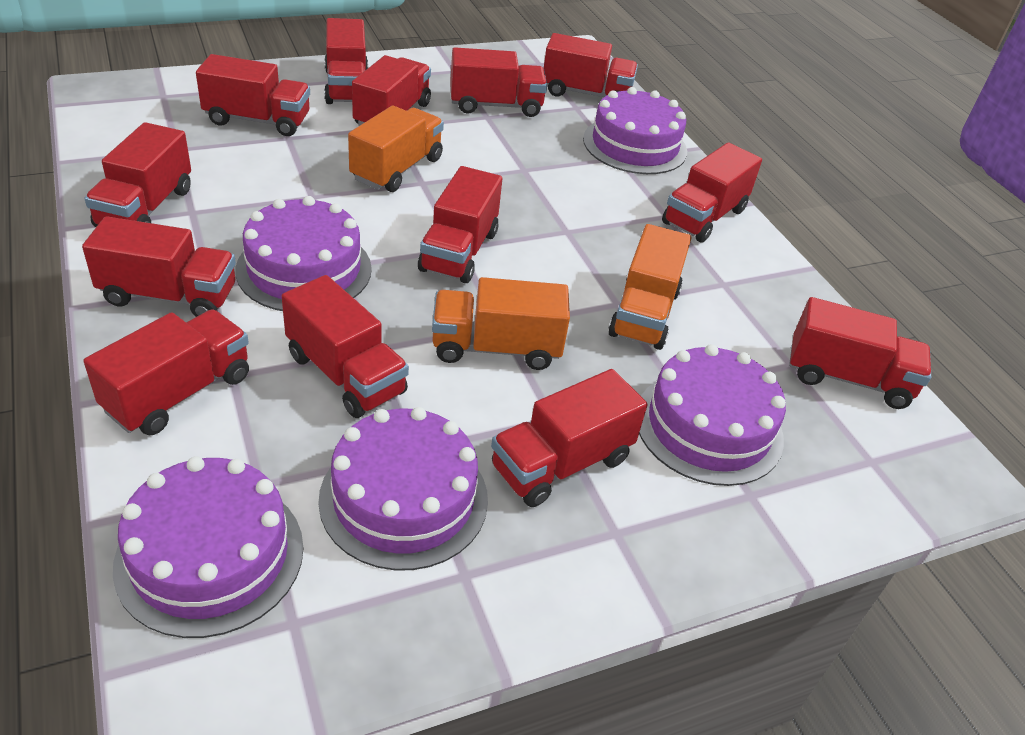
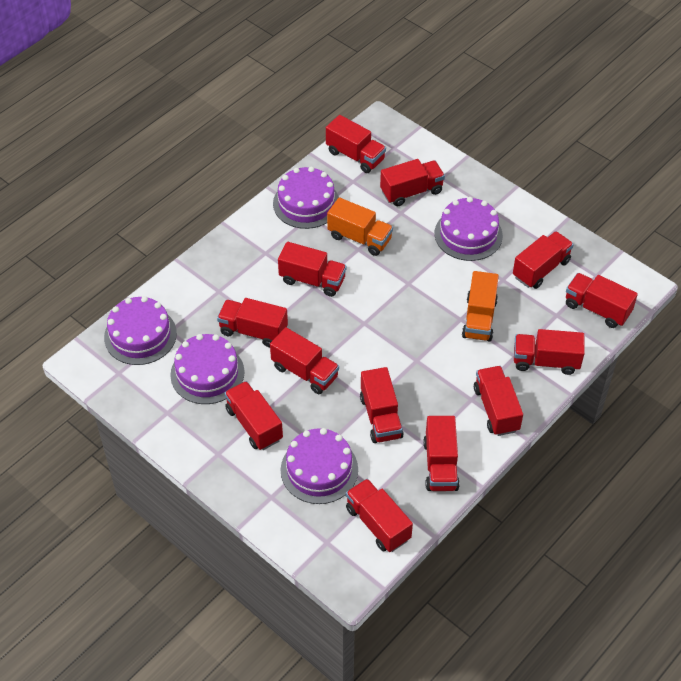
orange truck: 3 -> 2

